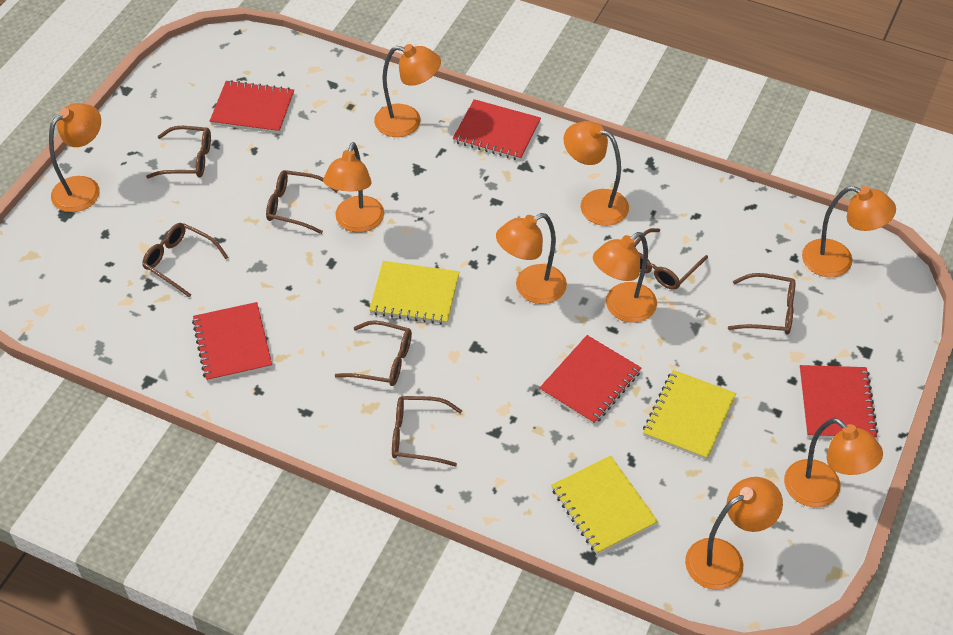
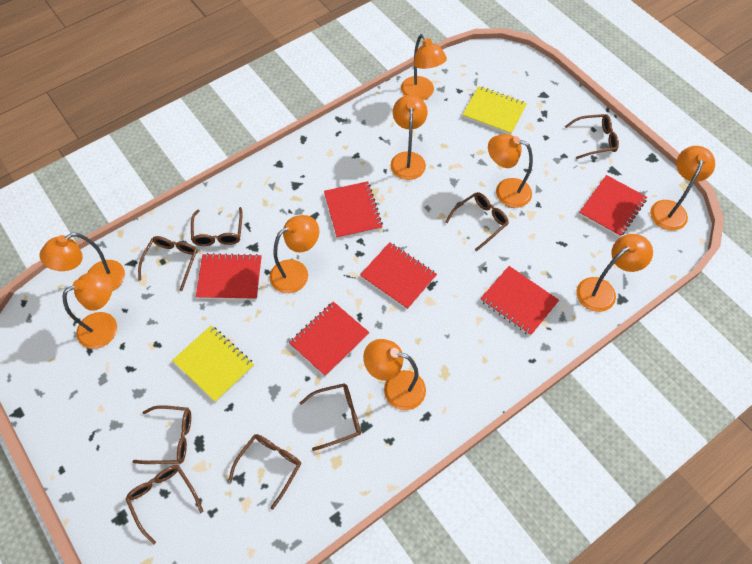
brown glasses: 7 -> 8
red notebook: 5 -> 6
yellow notebook: 3 -> 2

